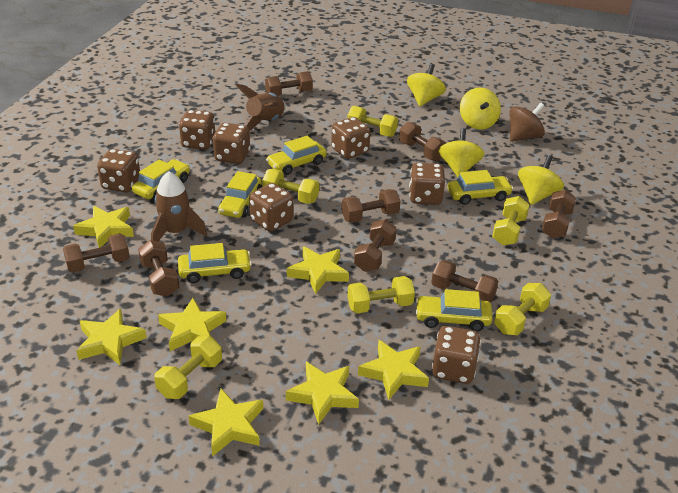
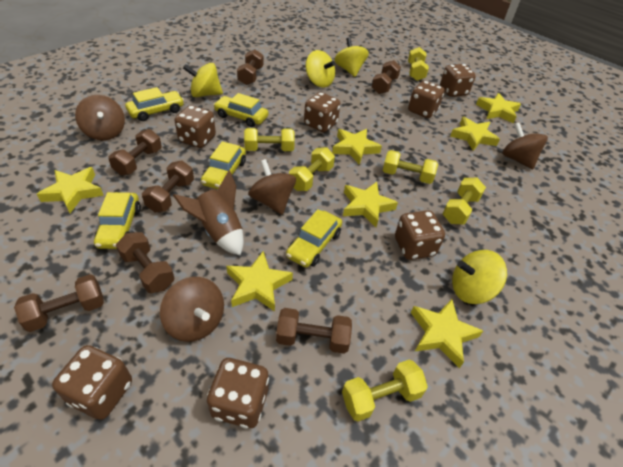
brown dumbbell: 8 -> 7
brown rocket: 2 -> 1
brown spinning top: 1 -> 4
yellow car: 6 -> 5

